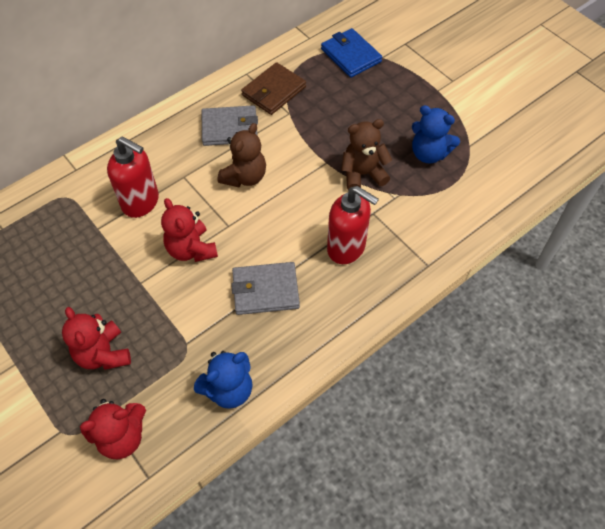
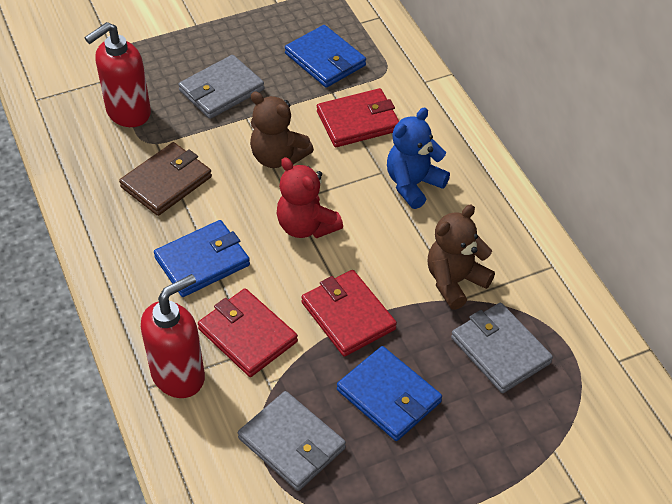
blue teddy bear: 2 -> 1
blue wallet: 1 -> 3
grey wallet: 2 -> 3
red teddy bear: 3 -> 1
red wallet: 0 -> 3

